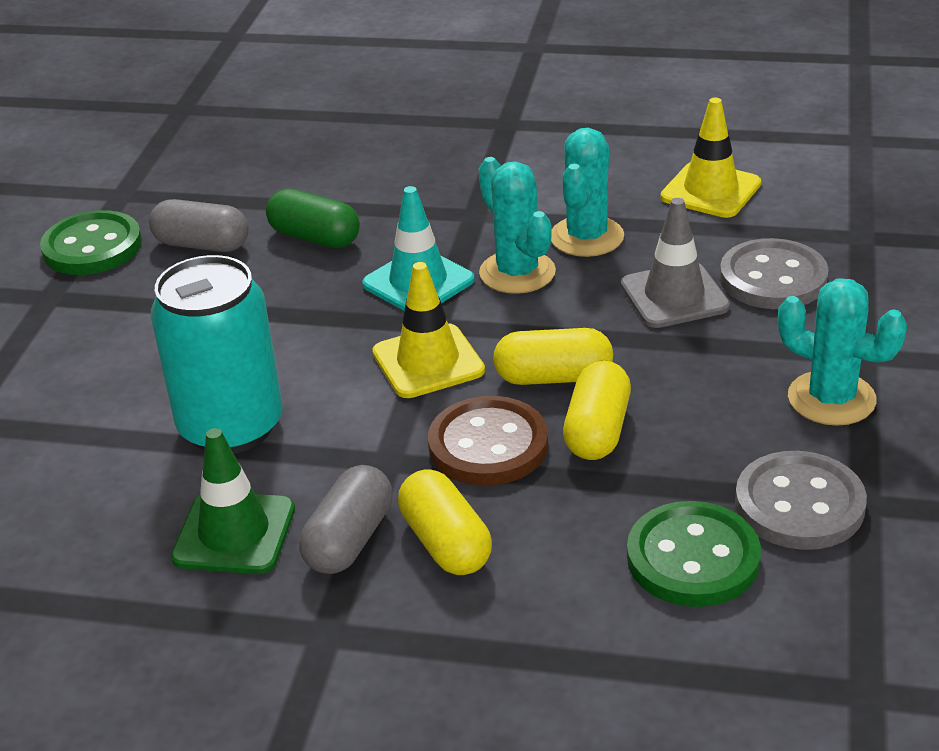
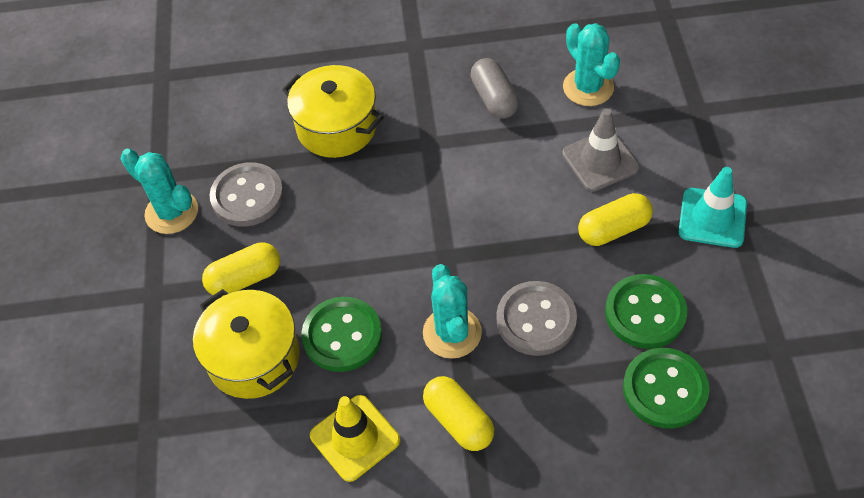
brown button: 1 -> 0
green button: 2 -> 3
green capsule: 1 -> 0
green traffic cone: 1 -> 0
grey capsule: 2 -> 1
turquoise can: 1 -> 0
yellow pot: 0 -> 2
yellow traffic cone: 2 -> 1

